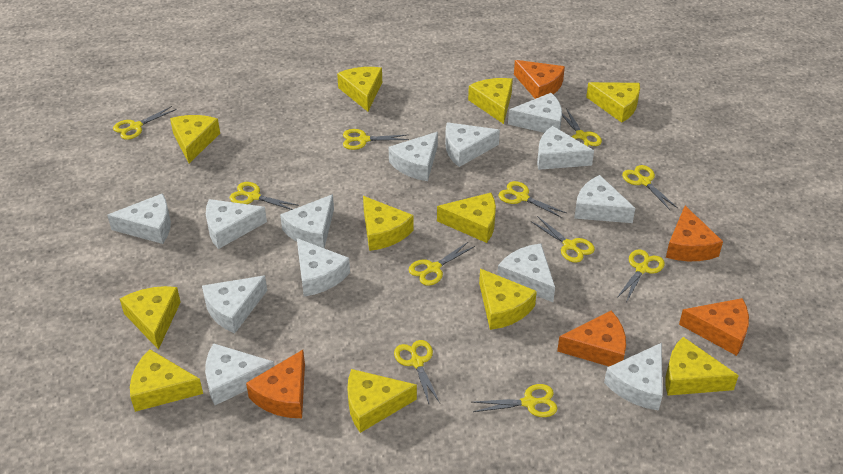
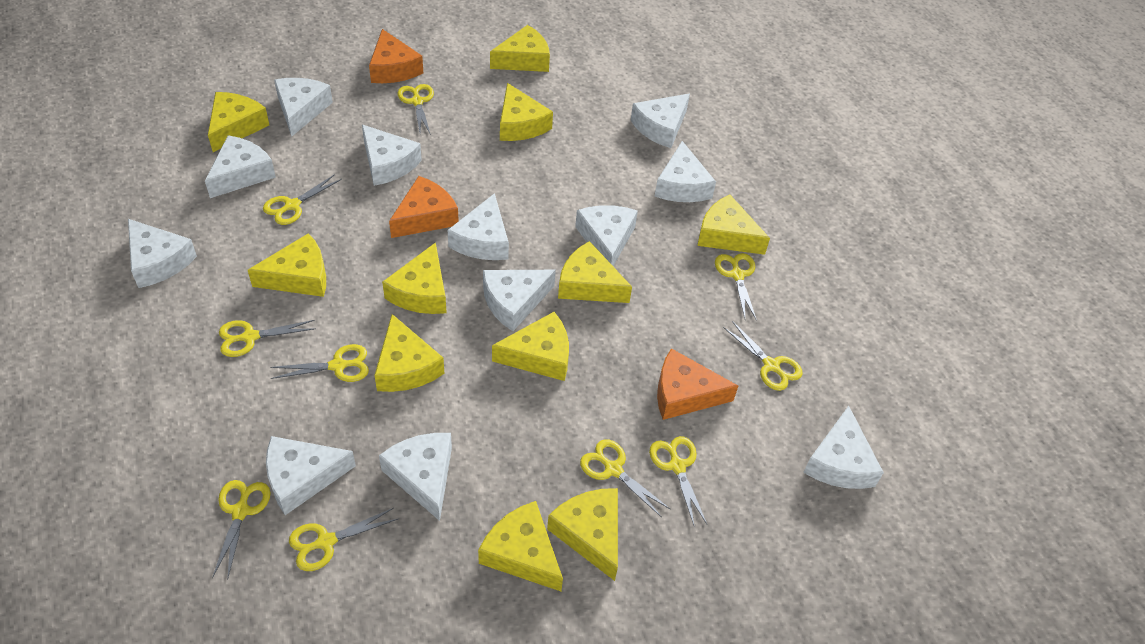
orange cheese: 5 -> 3
white cheese: 13 -> 12
yellow scissors: 11 -> 10

